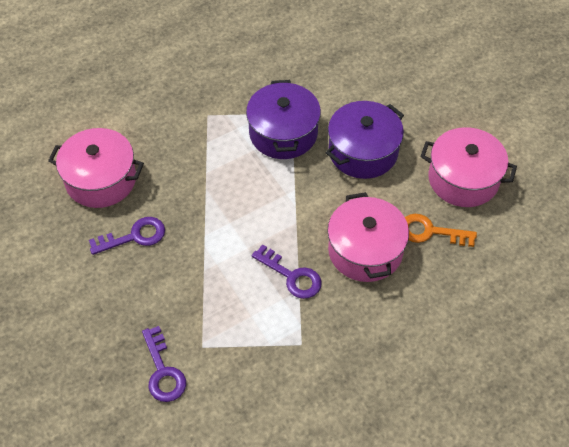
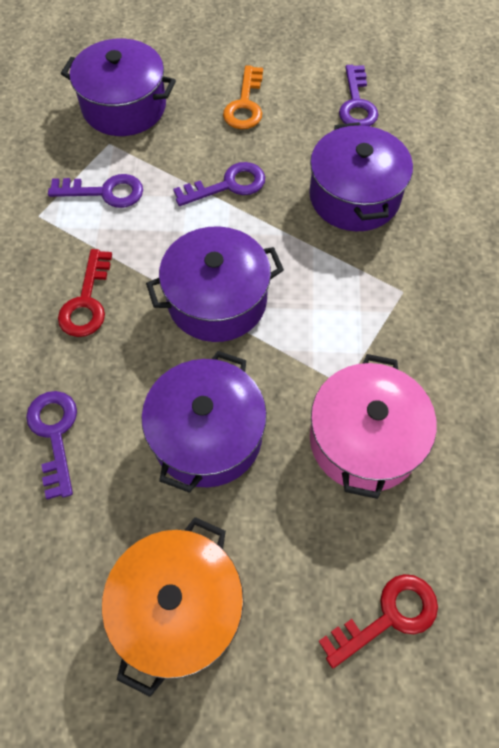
orange pot: 0 -> 1
pink pot: 3 -> 1
purple key: 3 -> 4
purple pot: 2 -> 4
red key: 0 -> 2

